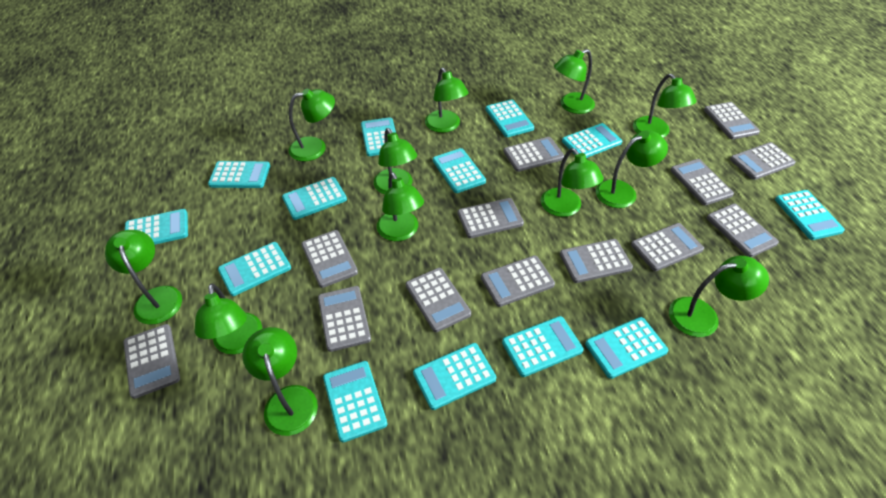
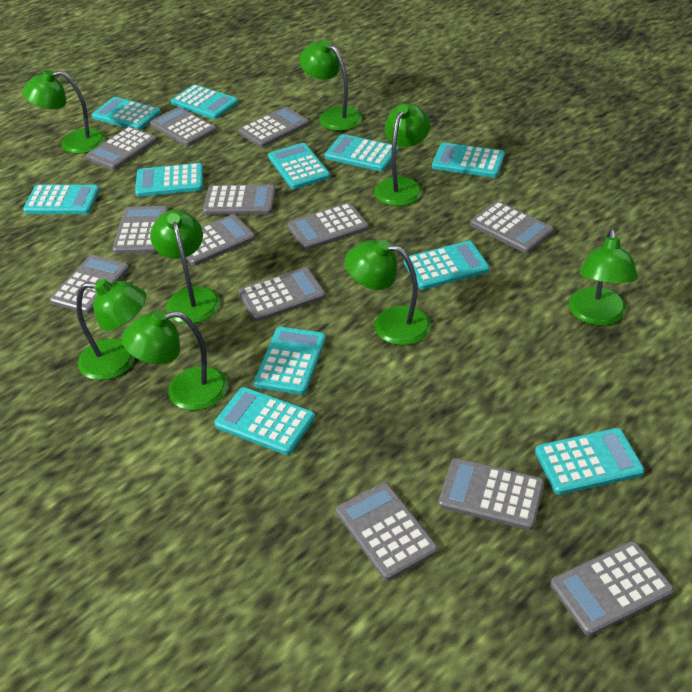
green lamp: 12 -> 8
turquoise calculator: 13 -> 11

